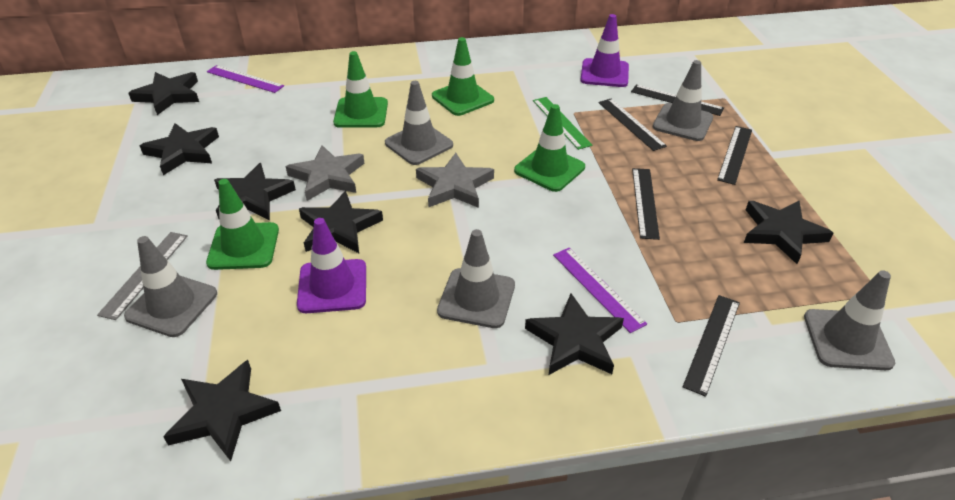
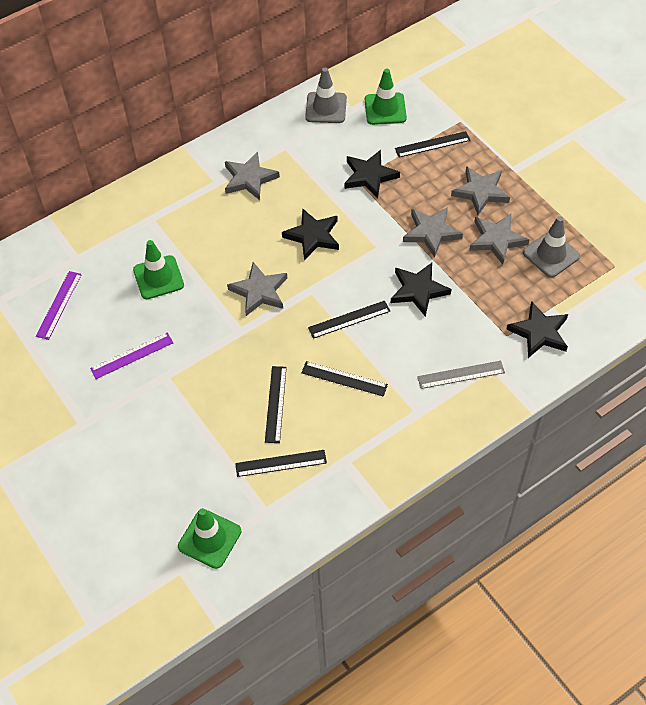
black star: 7 -> 4
green ruler: 1 -> 0
green traffic cone: 4 -> 3
grey star: 2 -> 5
grey traffic cone: 5 -> 2
purple traffic cone: 2 -> 0

